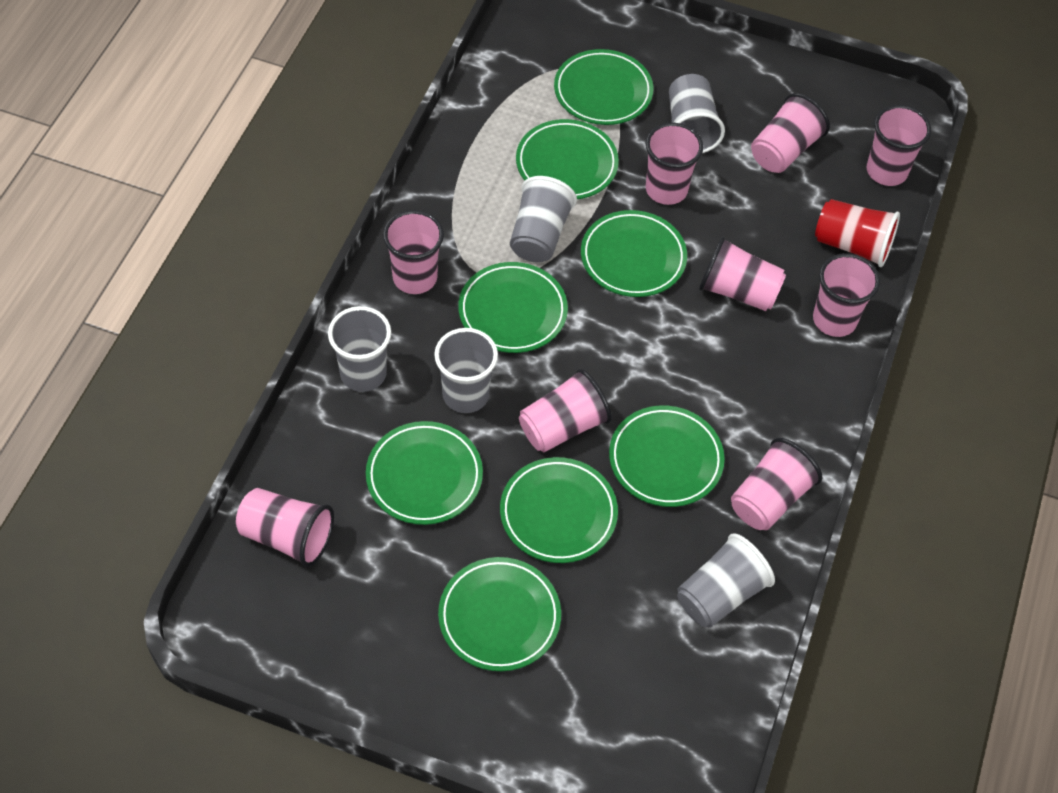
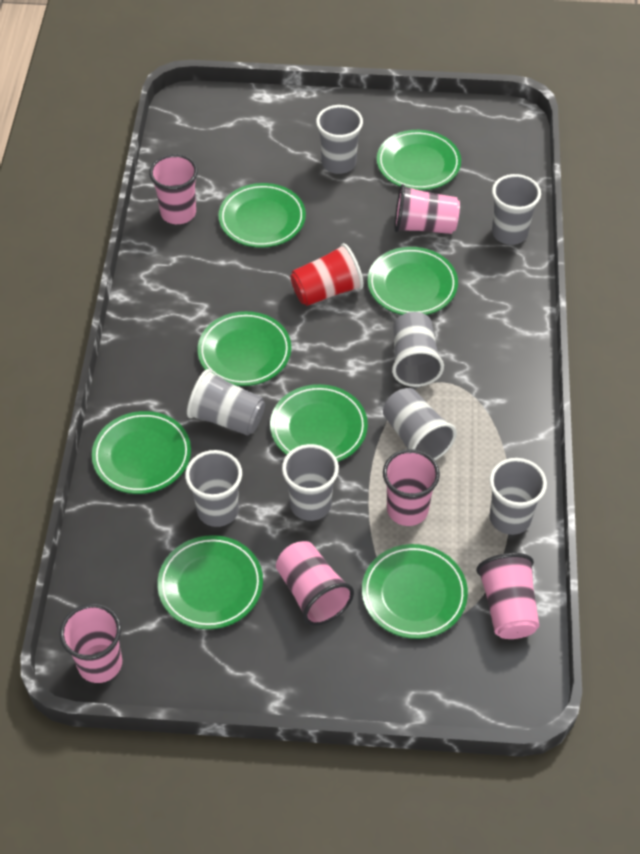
grey cup: 5 -> 8
pink cup: 9 -> 6

